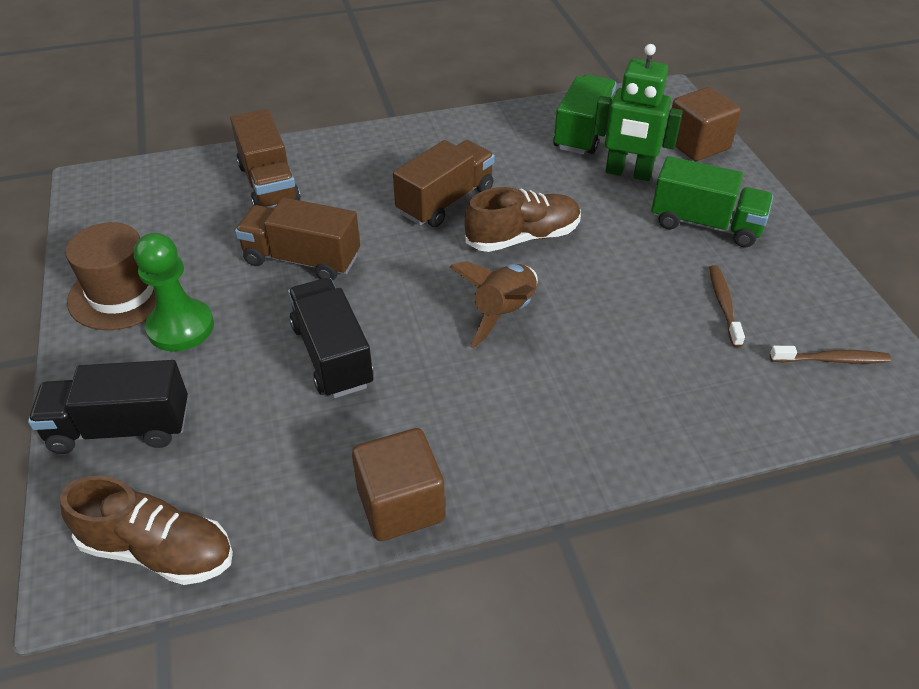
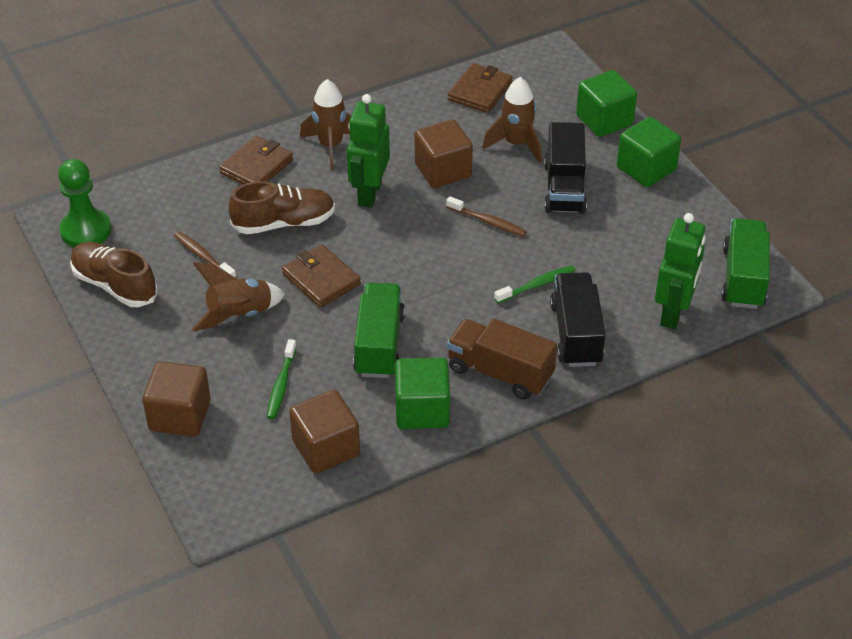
brown cube: 2 -> 3
brown hat: 1 -> 0
brown rocket: 1 -> 3
brown truck: 3 -> 1
brown wallet: 0 -> 3
green cube: 0 -> 3
green robot: 1 -> 2
green toothbrush: 0 -> 2

